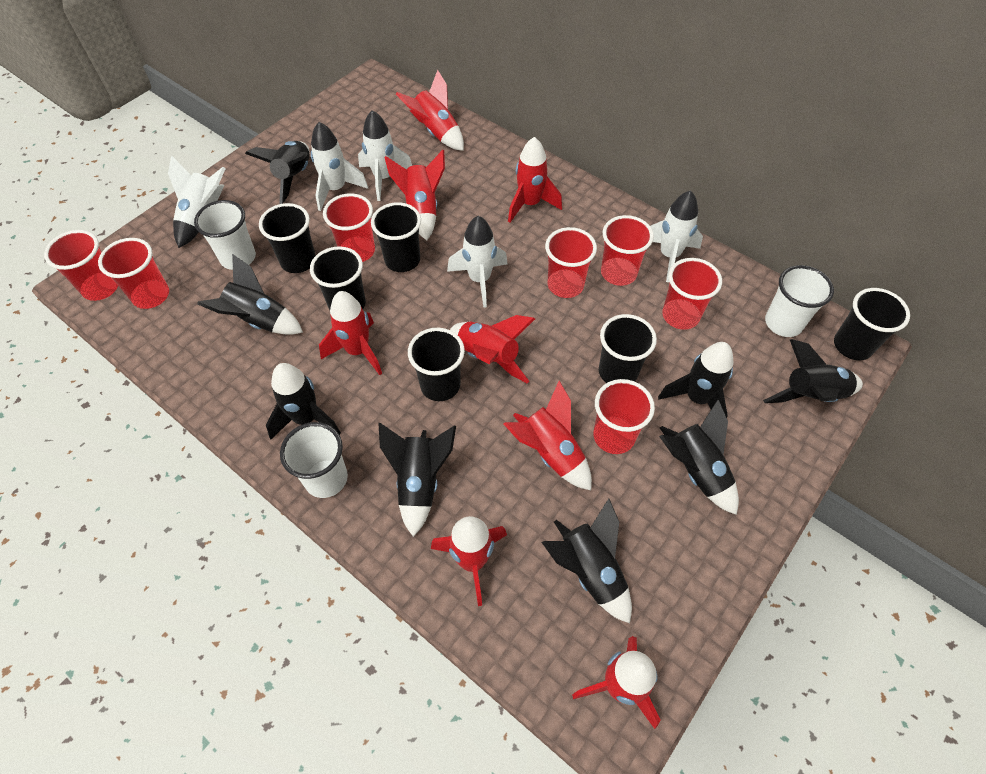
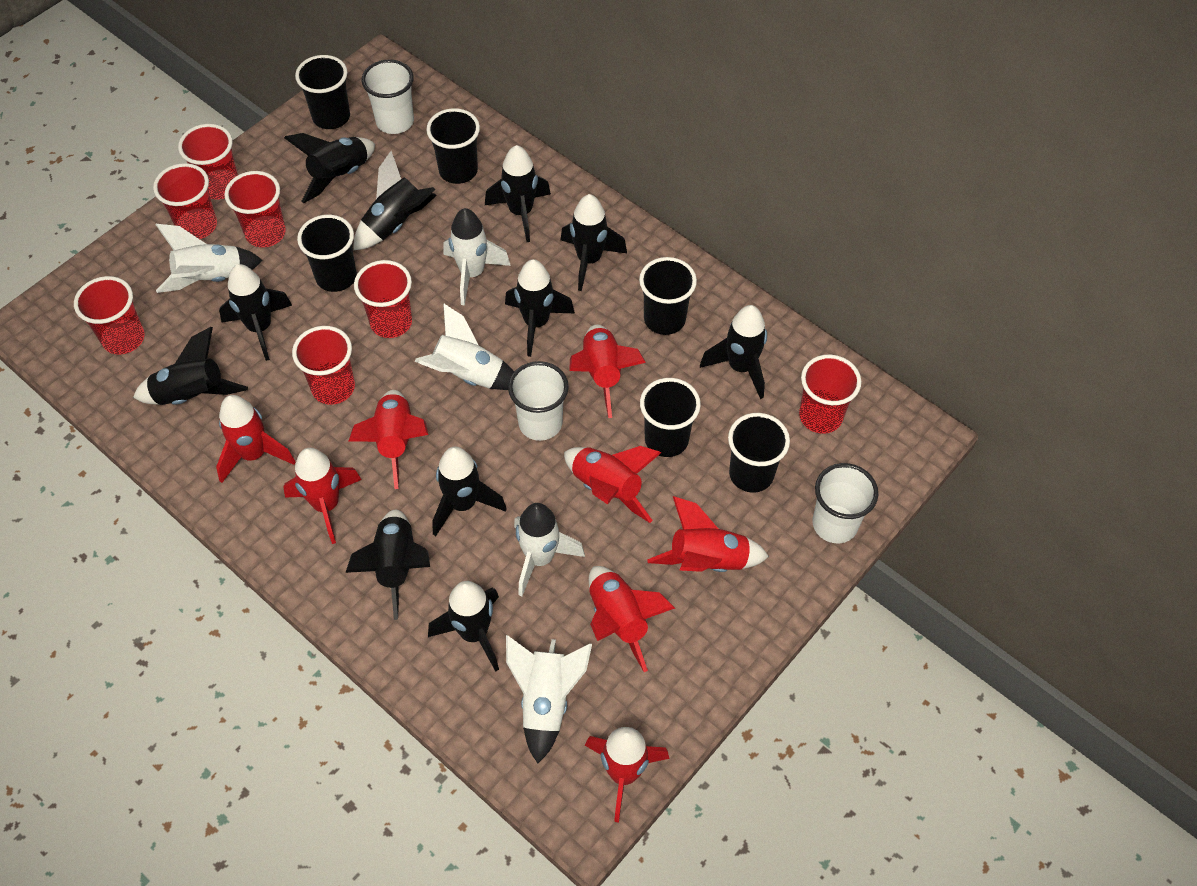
black rocket: 8 -> 11

